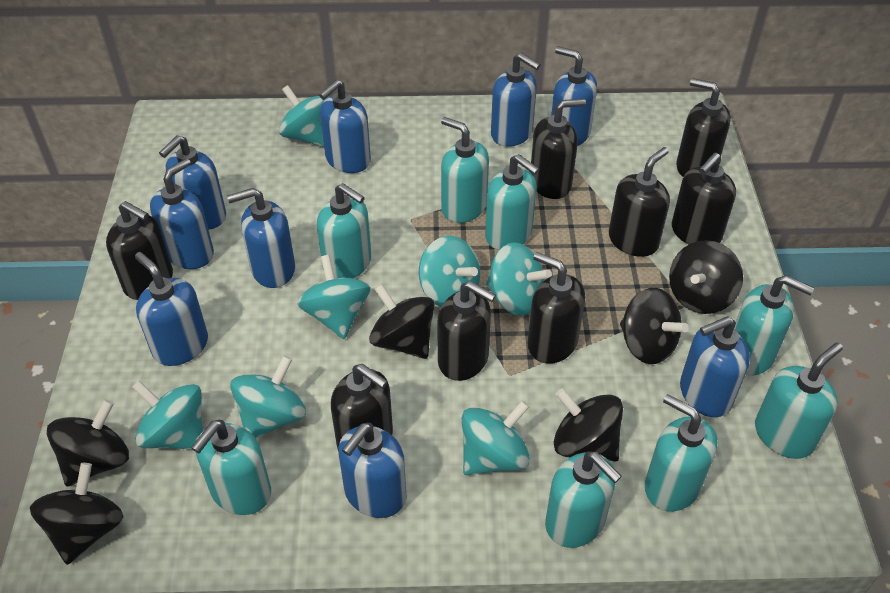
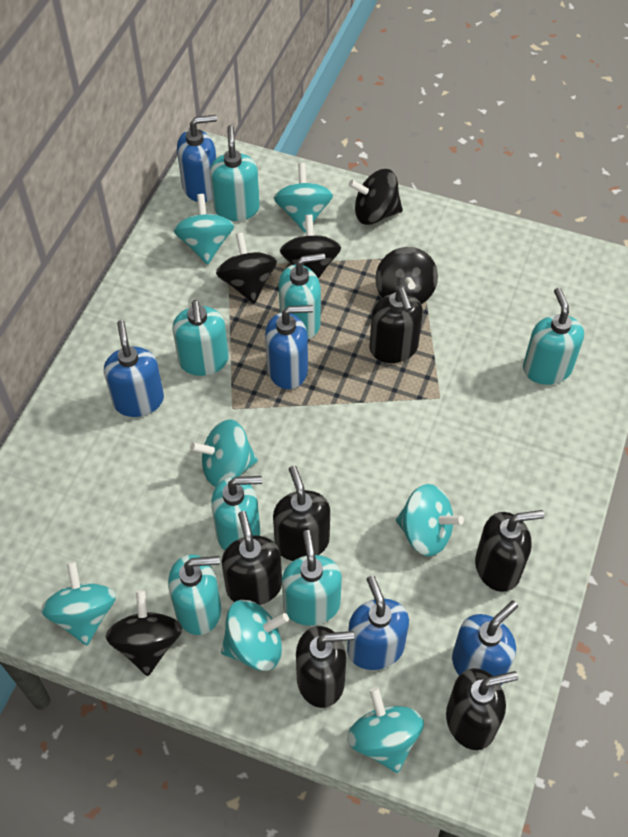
black soap dispenser: 8 -> 6
black spinning top: 6 -> 5
blue soap dispenser: 9 -> 5
turquoise soap dispenser: 8 -> 7

